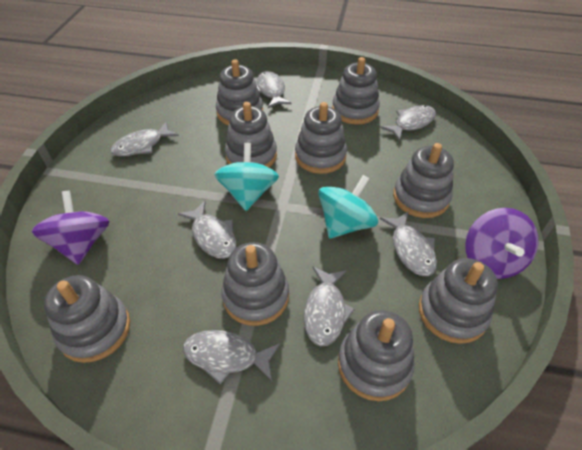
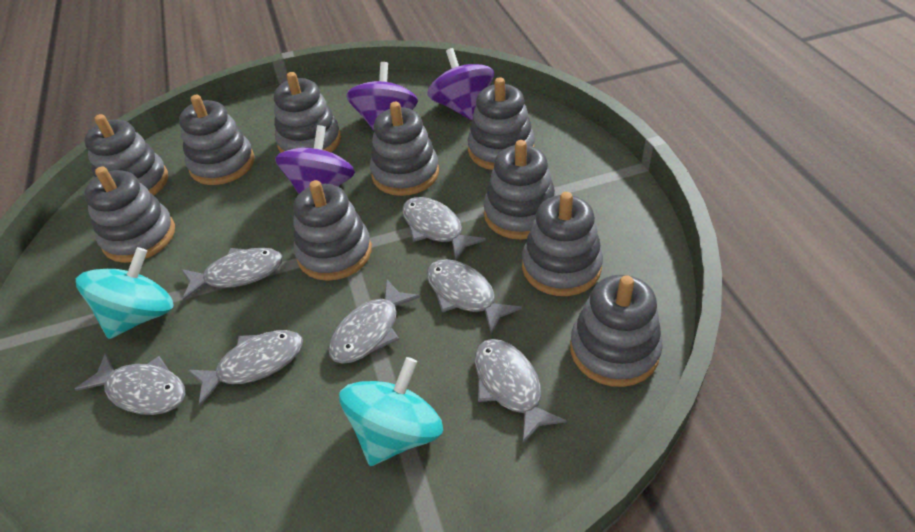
grey stacking toy: 9 -> 10
purple spinning top: 2 -> 3

